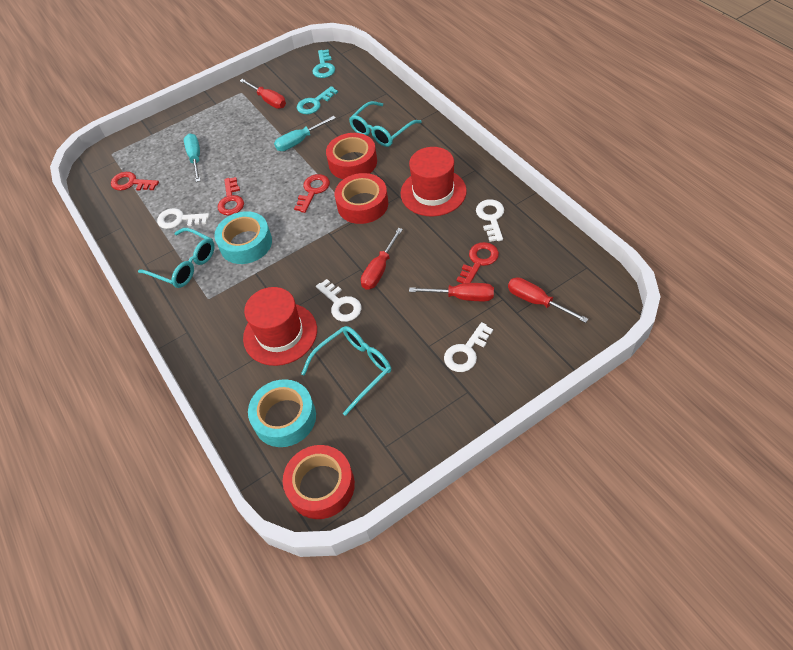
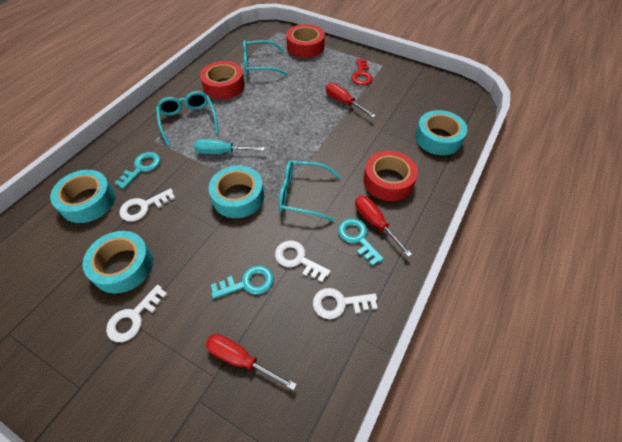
red hat: 2 -> 0
red key: 4 -> 1
red screwdriver: 4 -> 3
turquoise key: 2 -> 3
turquoise screwdriver: 2 -> 1
turquoise tape: 2 -> 4

